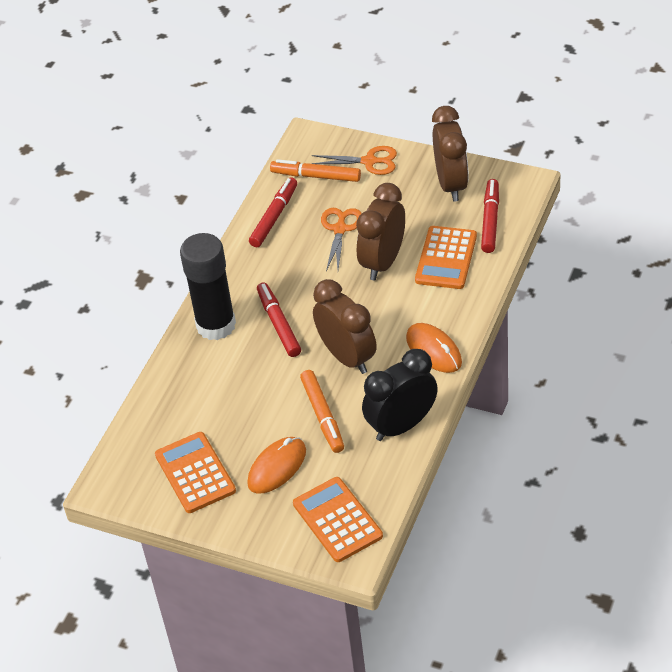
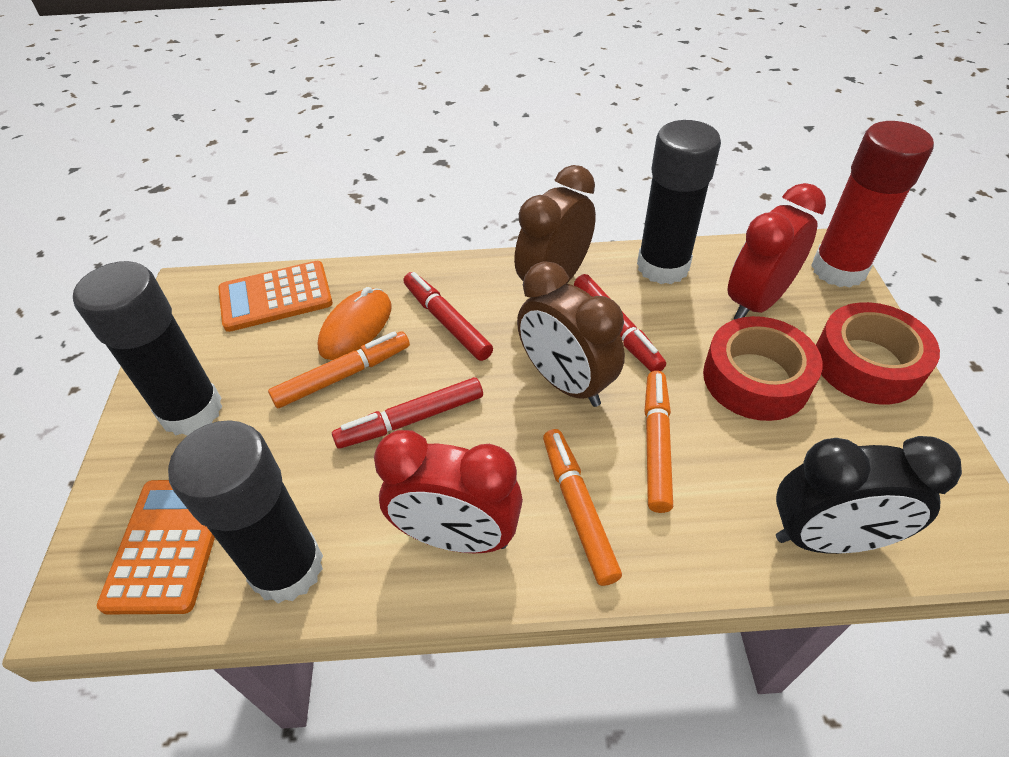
black glue stick: 1 -> 3
brown clock: 3 -> 2
orange calculator: 3 -> 2
orange marker: 2 -> 3
orange mouse: 2 -> 1
orange scissors: 2 -> 0
red clock: 0 -> 2
red glue stick: 0 -> 1
red tape: 0 -> 2

